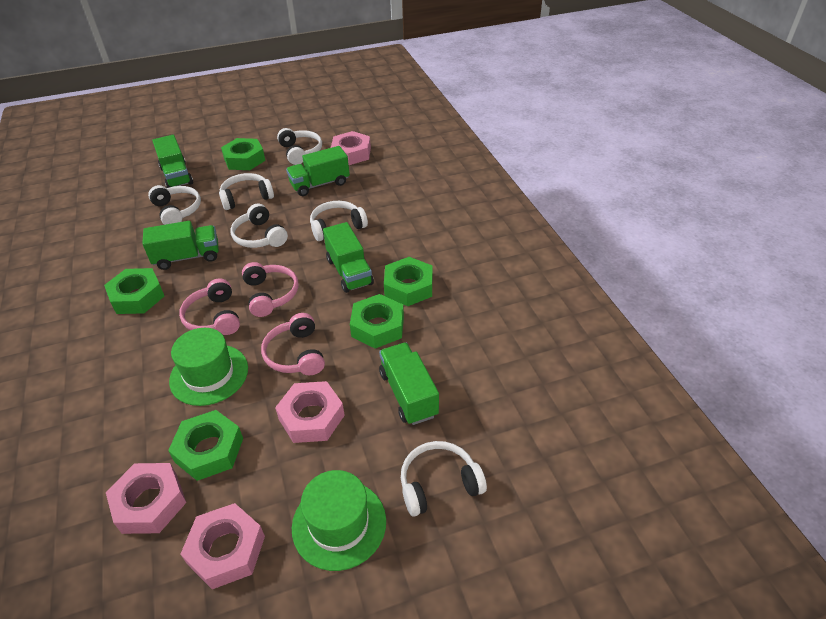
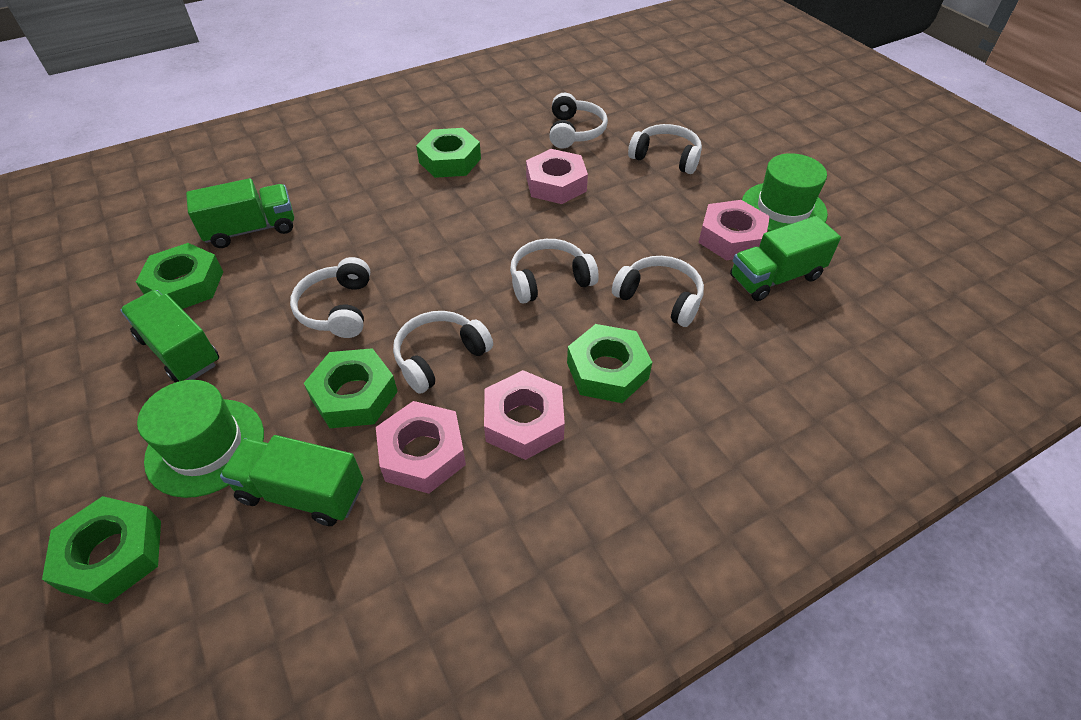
green truck: 5 -> 4
pink headphones: 3 -> 0

